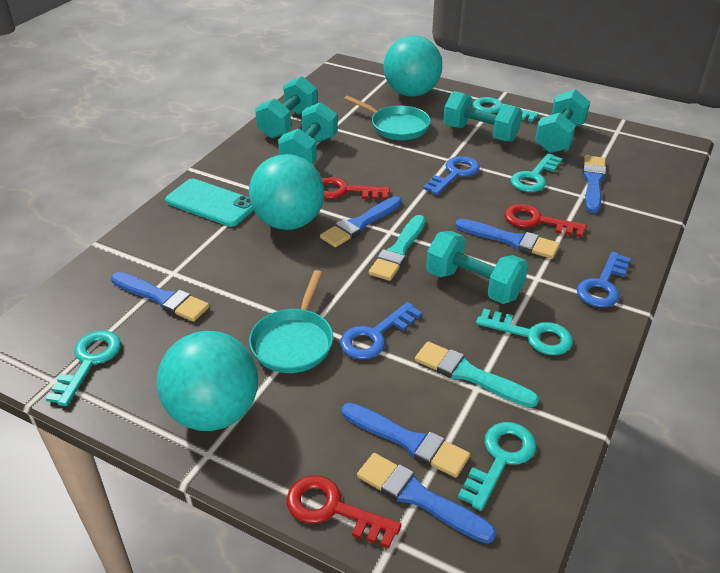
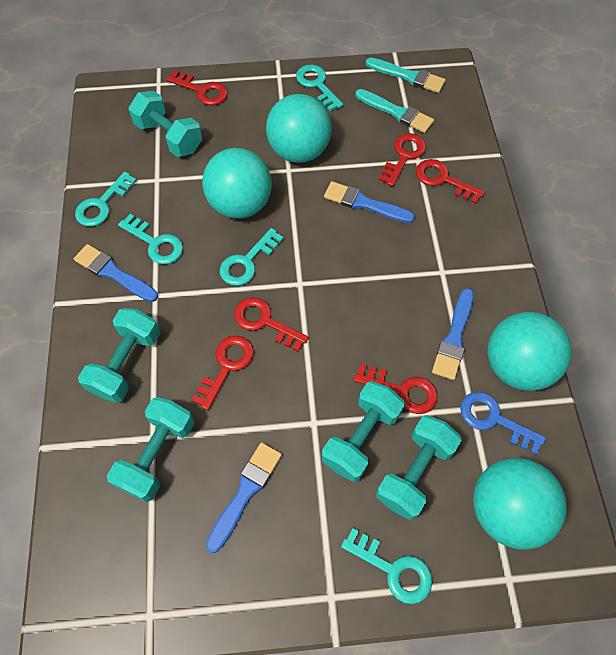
blue brush: 6 -> 4
blue key: 3 -> 1
red key: 3 -> 6
turquoise ball: 3 -> 4
turquoise pan: 2 -> 0
turquoise phone: 1 -> 0

